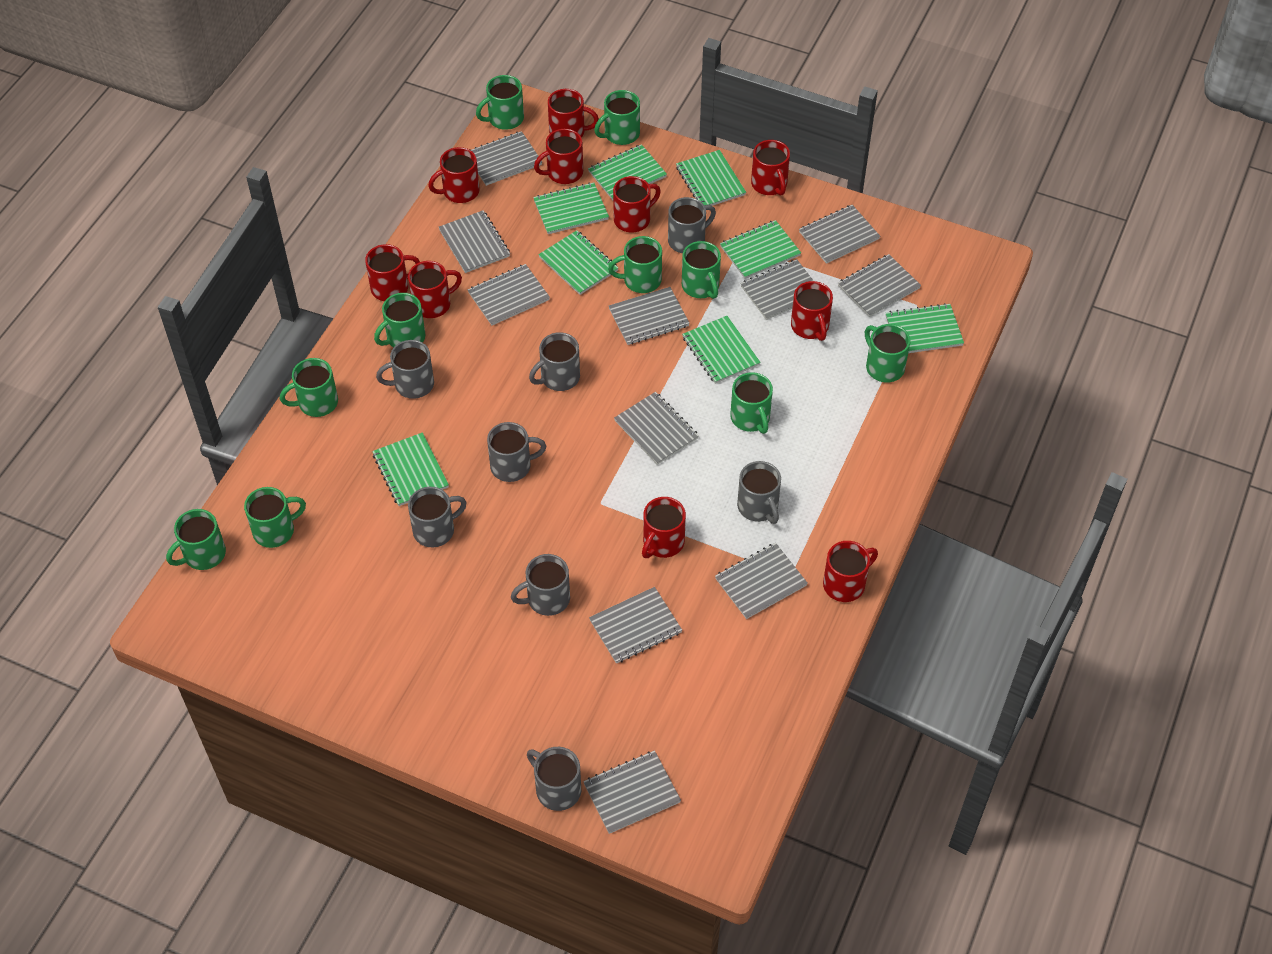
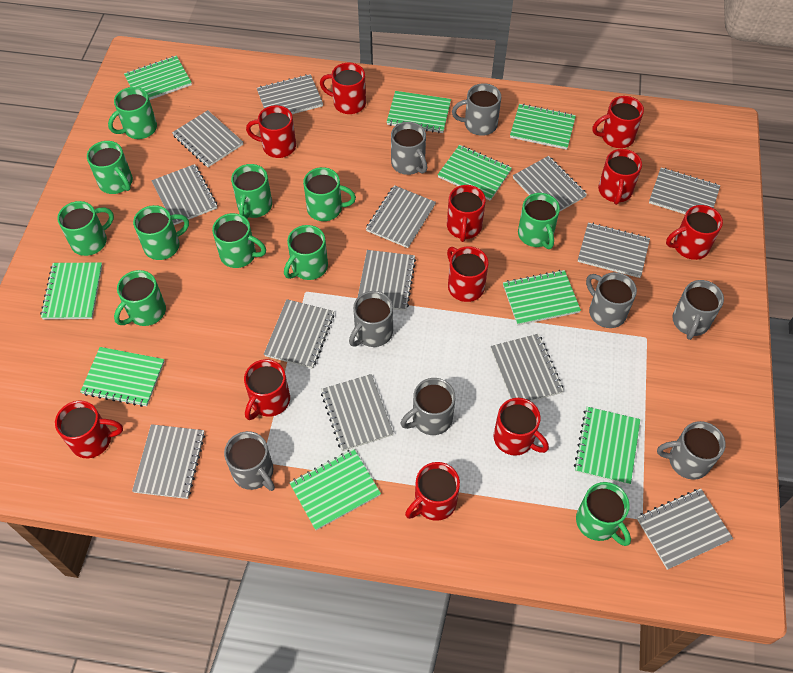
green mug: 10 -> 11
green notebook: 8 -> 9
grey notebook: 11 -> 13
red mug: 10 -> 11

